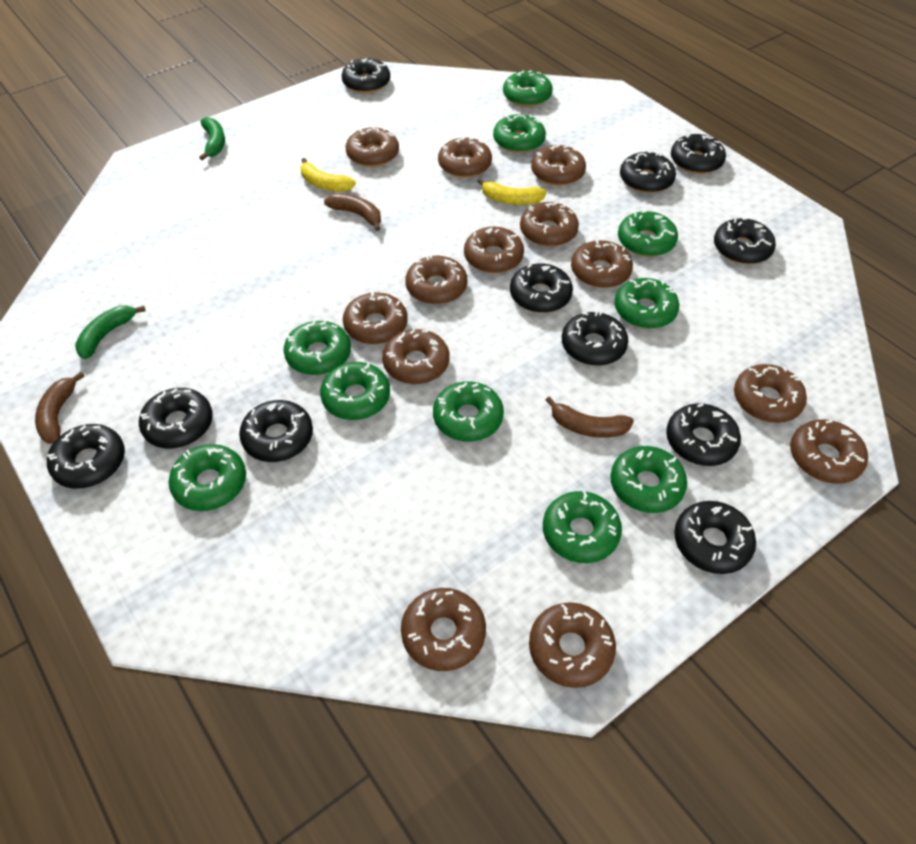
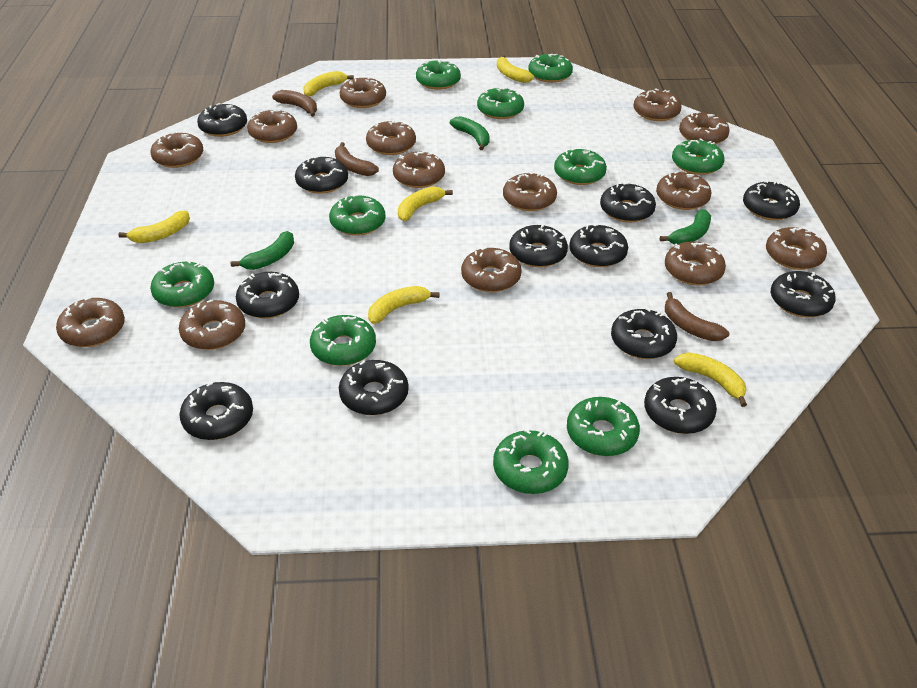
black donut: 11 -> 12
brown donut: 13 -> 14
green banana: 2 -> 3
yellow banana: 2 -> 6

